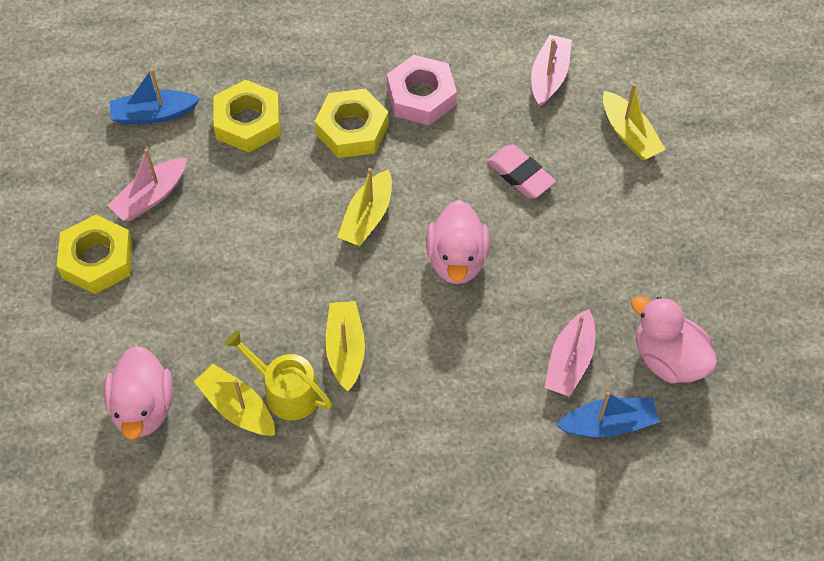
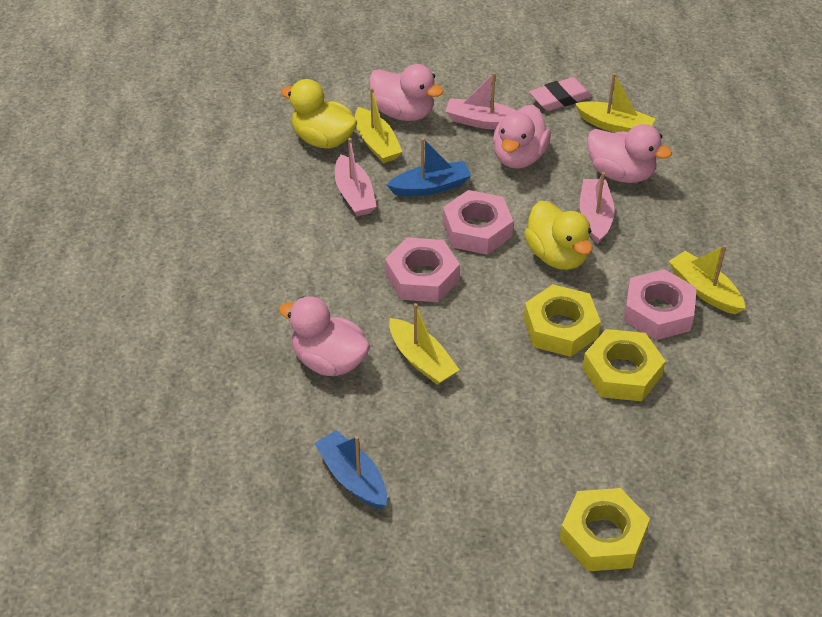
pink duck: 3 -> 4
pink nut: 1 -> 3
yellow duck: 0 -> 2
yellow watering can: 1 -> 0

